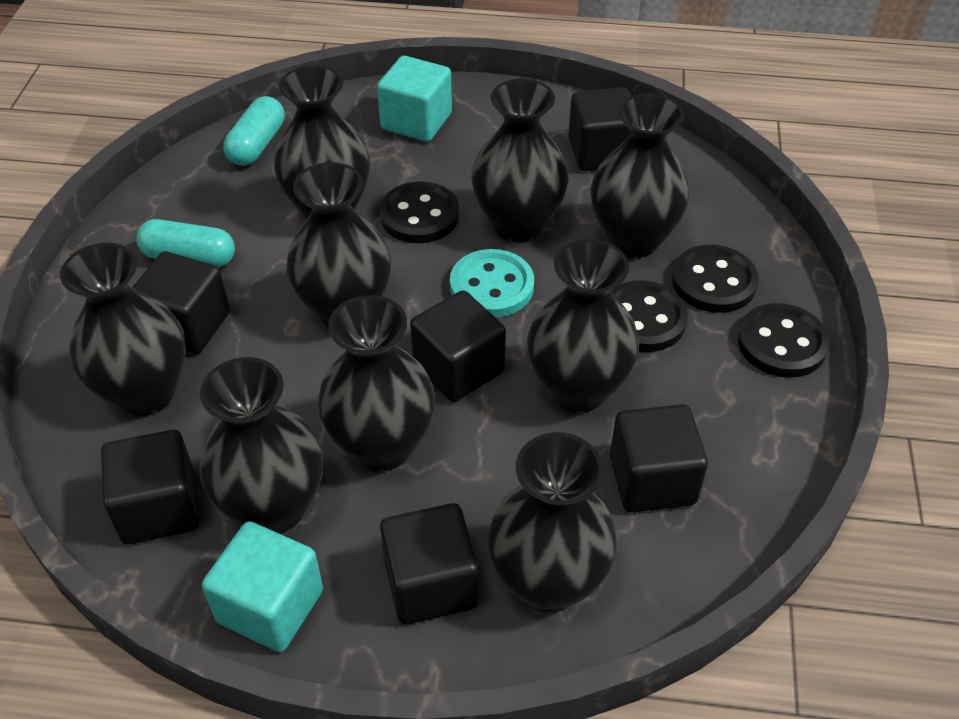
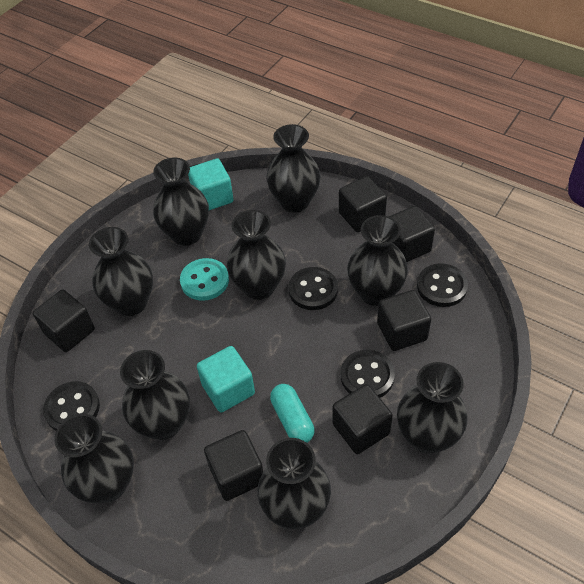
turquoise capsule: 2 -> 1

